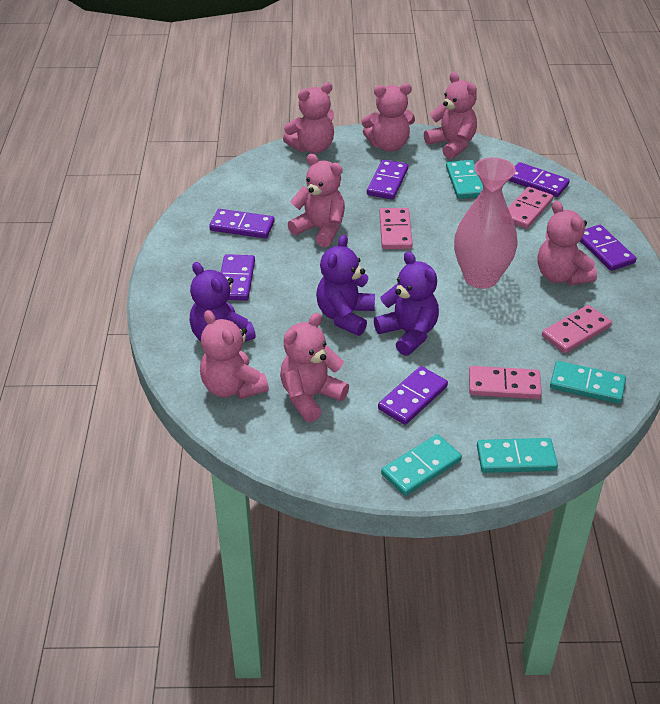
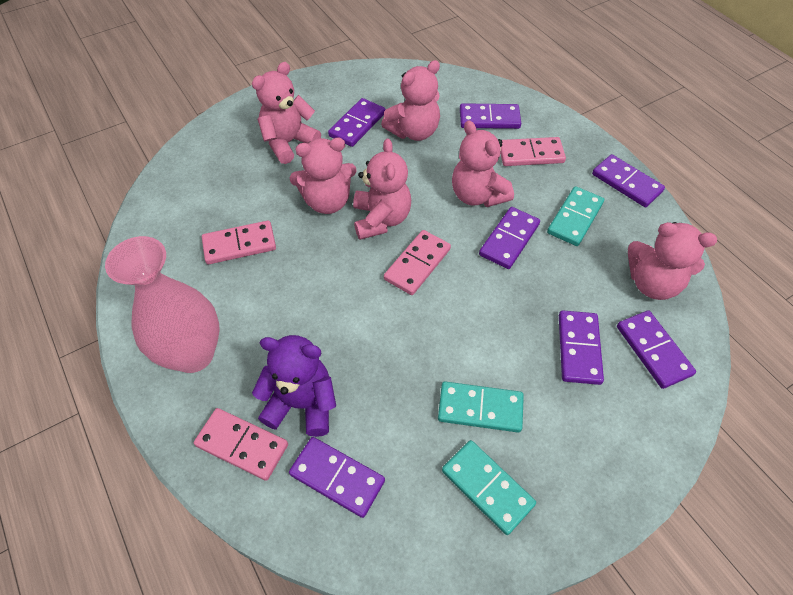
pink teddy bear: 7 -> 6
purple domino: 6 -> 7
purple teddy bear: 3 -> 1
turquoise domino: 4 -> 3

